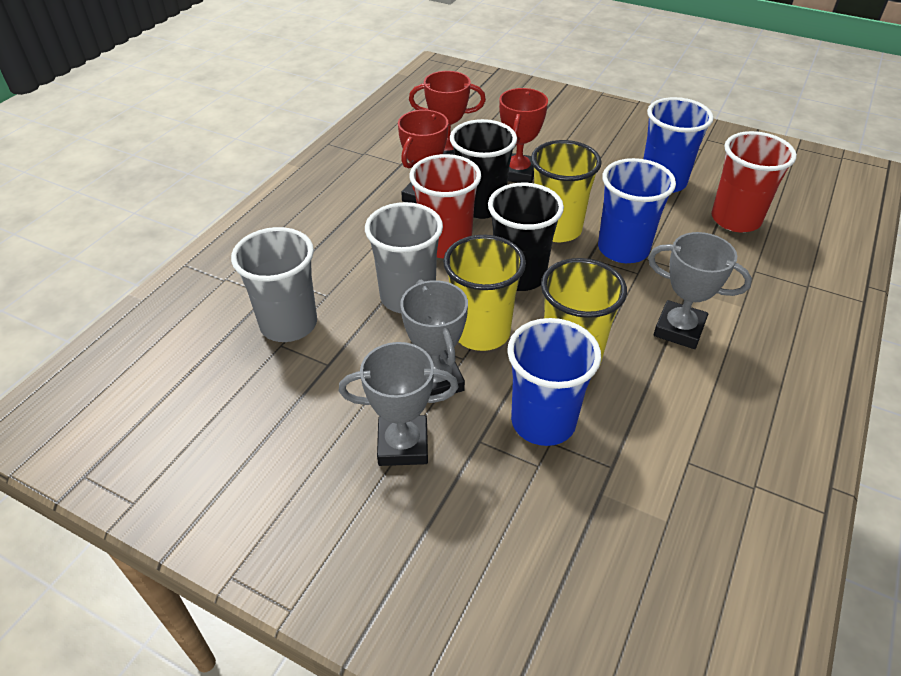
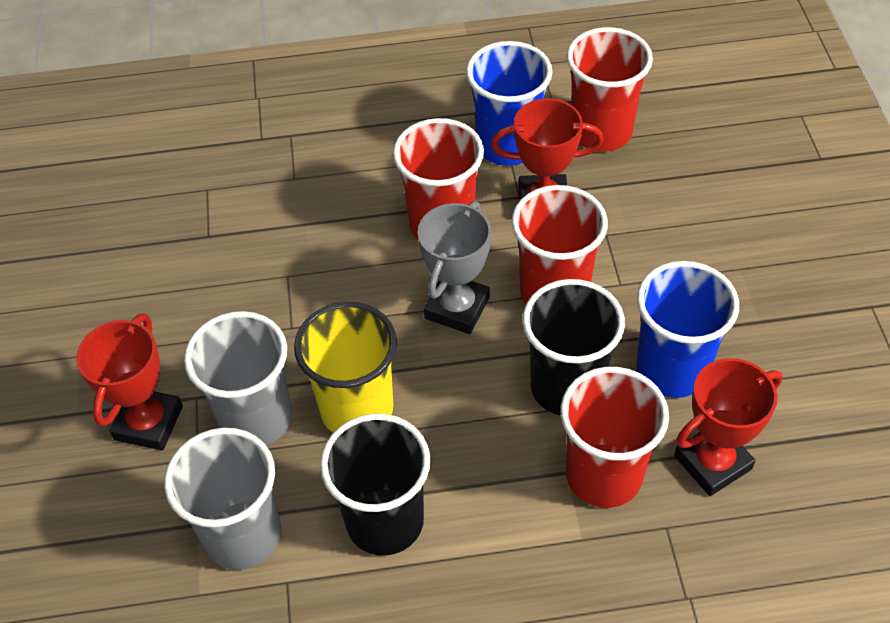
blue cup: 3 -> 2
grey trophy: 3 -> 1
red cup: 2 -> 4
yellow cup: 3 -> 1

